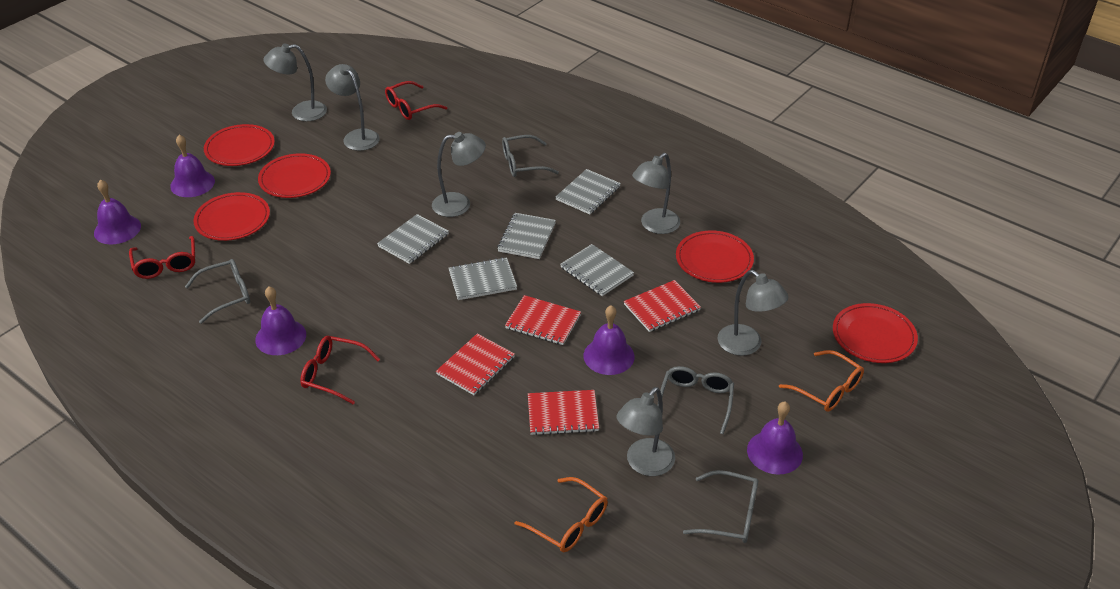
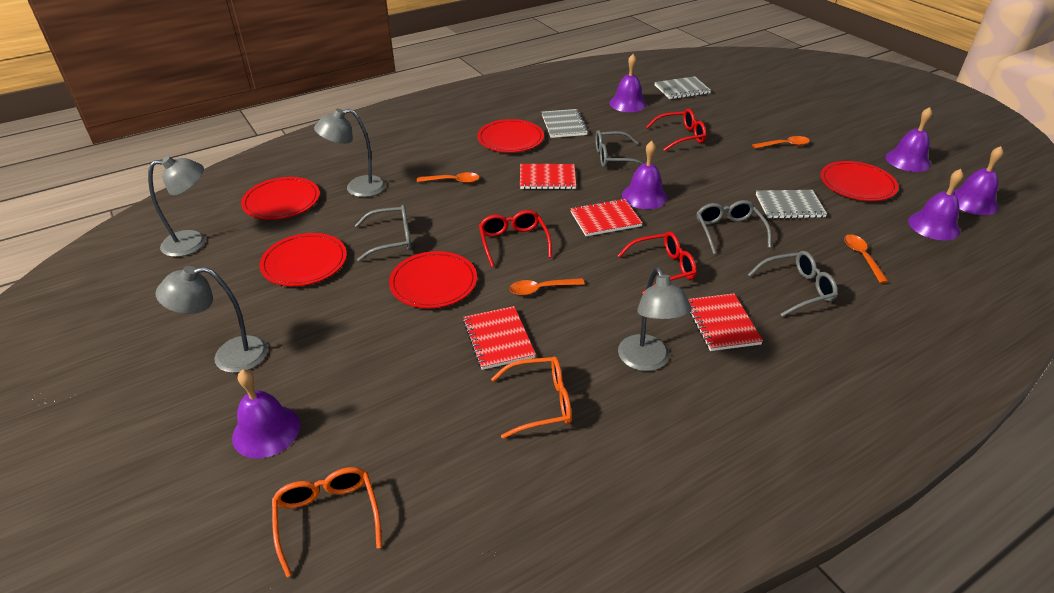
grey lamp: 6 -> 4
grey notebook: 5 -> 3
orange spoon: 0 -> 4
purple bell: 5 -> 6

